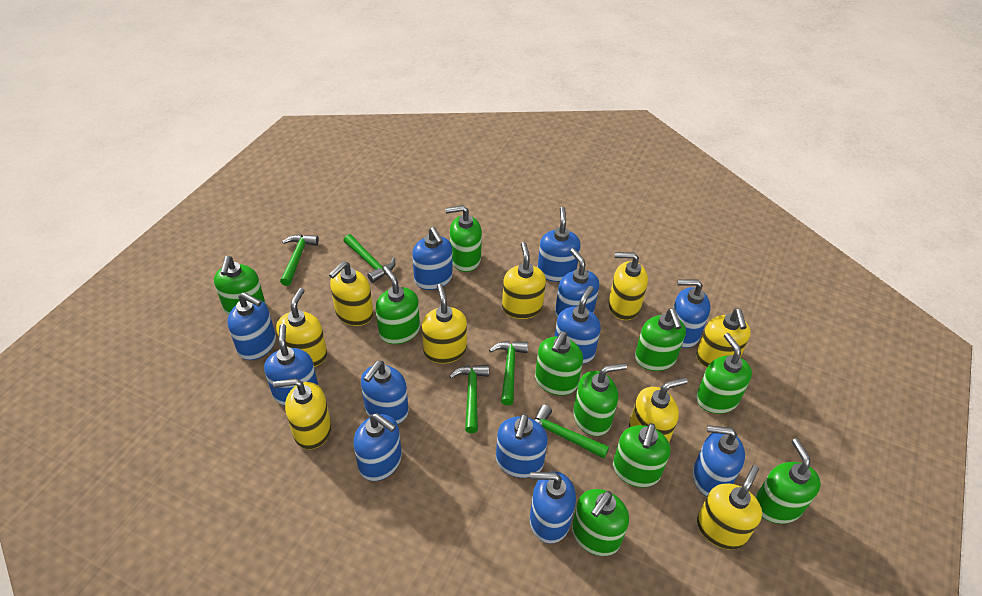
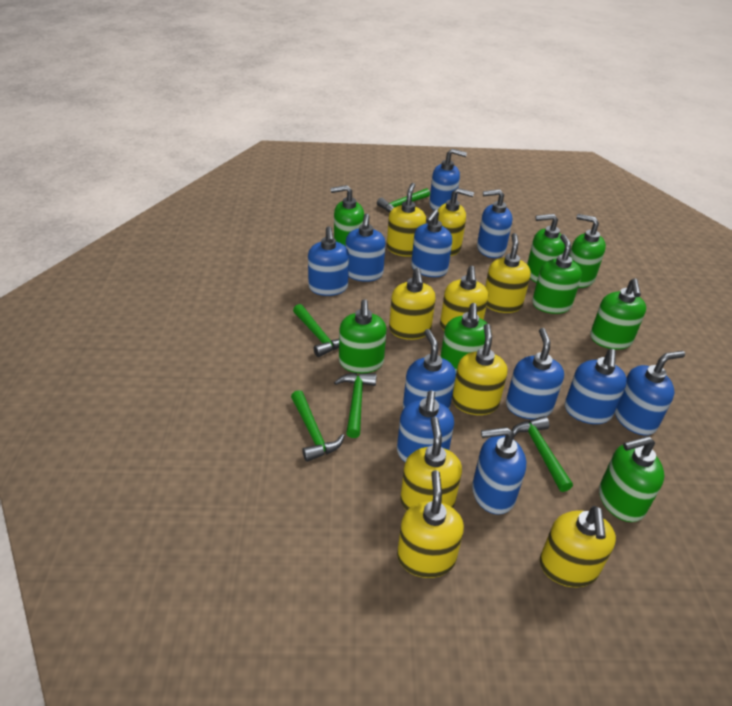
blue soap dispenser: 12 -> 11
green soap dispenser: 10 -> 8

